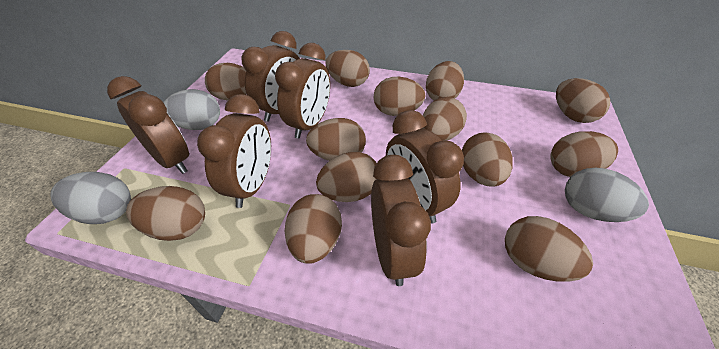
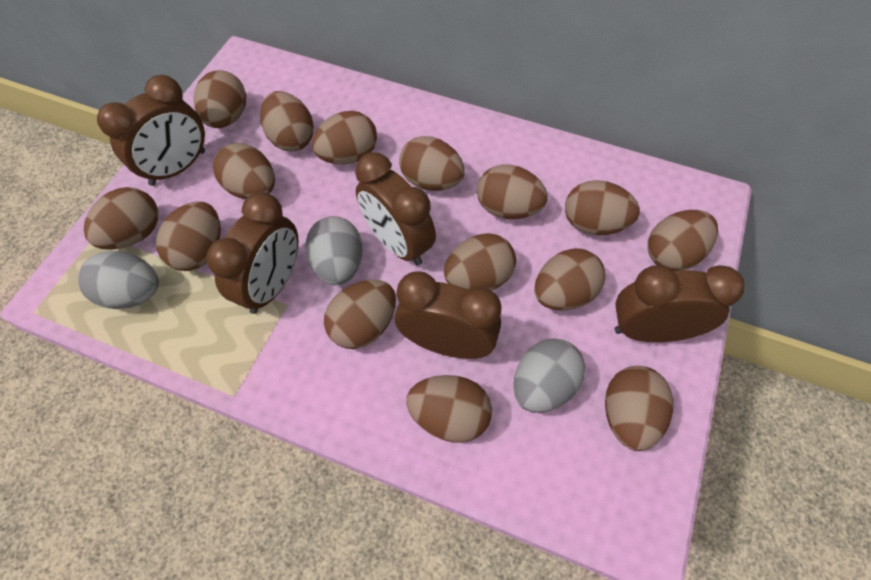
brown clock: 6 -> 5
brown egg: 13 -> 15

